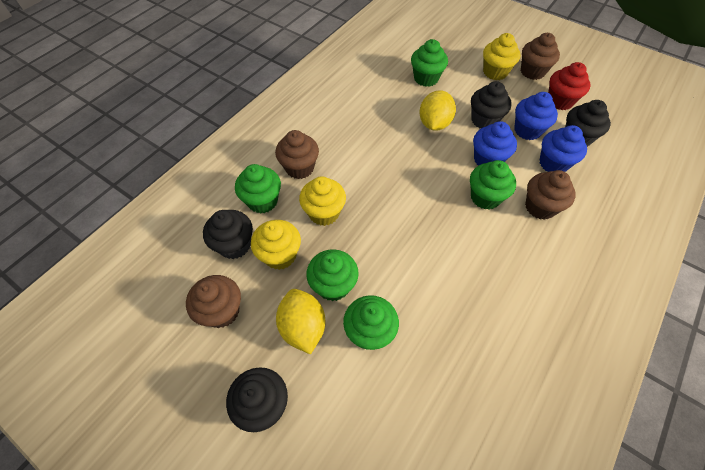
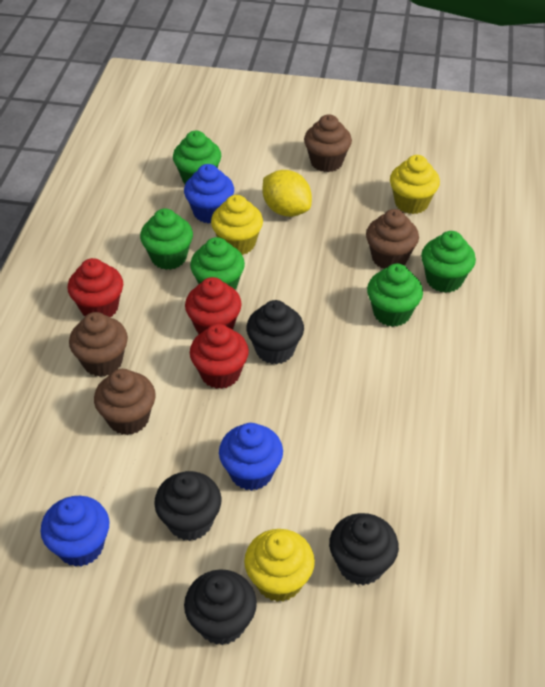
red cupcake: 1 -> 3
yellow lemon: 2 -> 1

